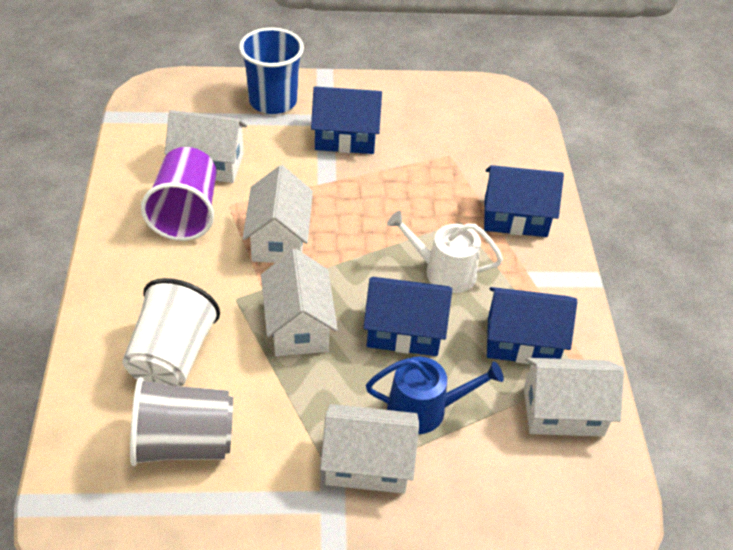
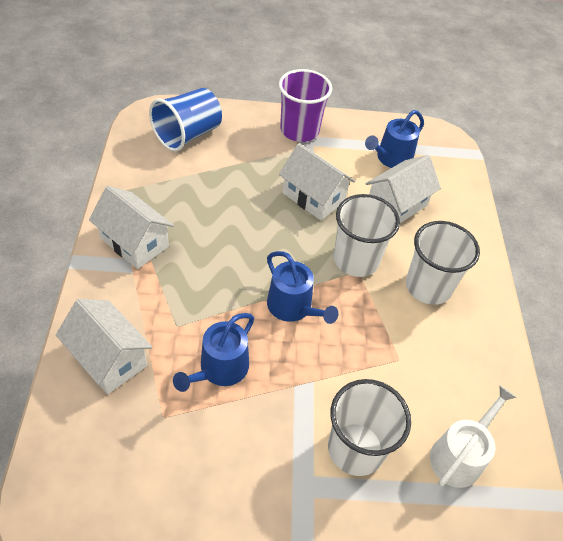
blue house: 4 -> 0
blue watering can: 1 -> 3
grey cup: 1 -> 0
white cup: 1 -> 3
white house: 5 -> 4

